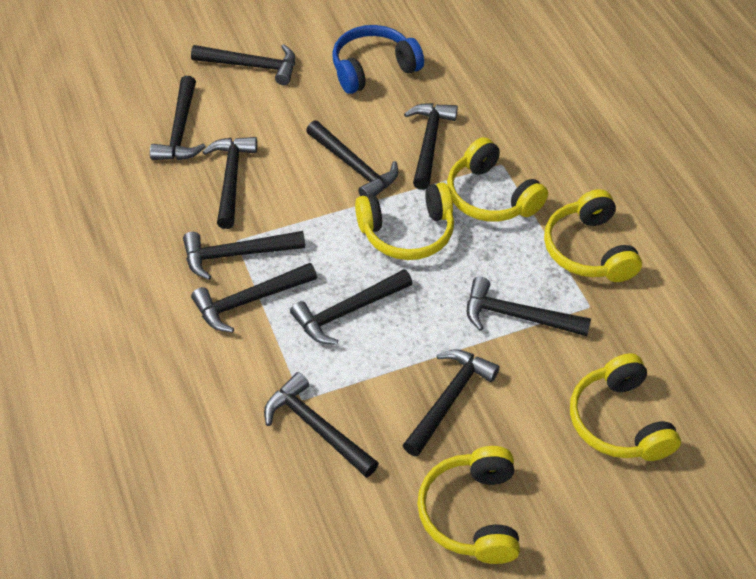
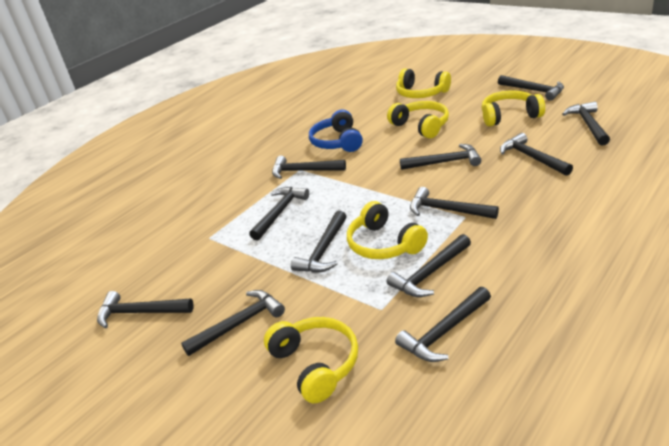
black hammer: 11 -> 12

